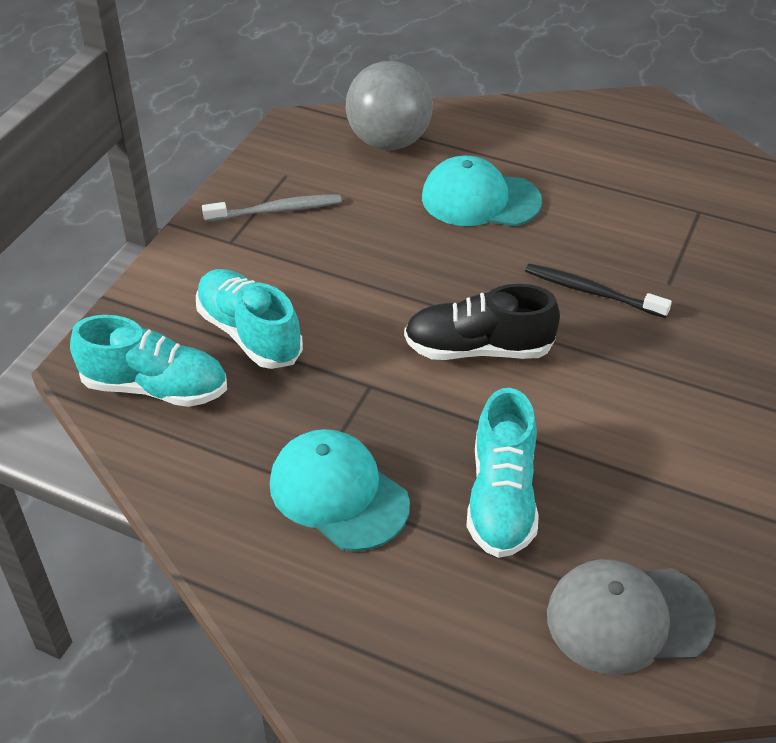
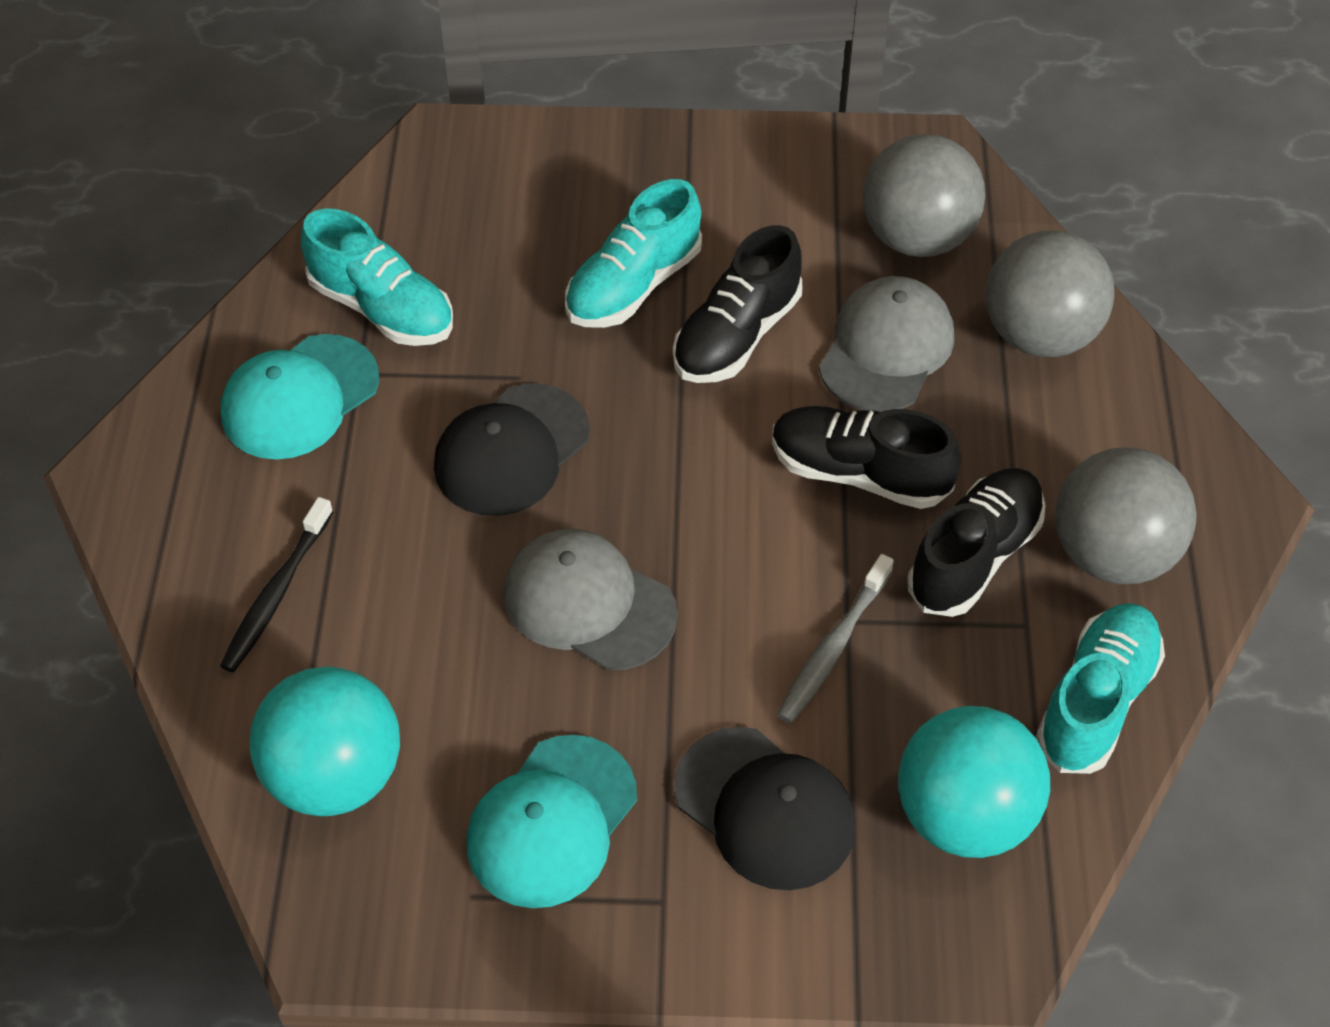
black cap: 0 -> 2
black shoe: 1 -> 3
grey ball: 1 -> 3
grey cap: 1 -> 2
turquoise ball: 0 -> 2

